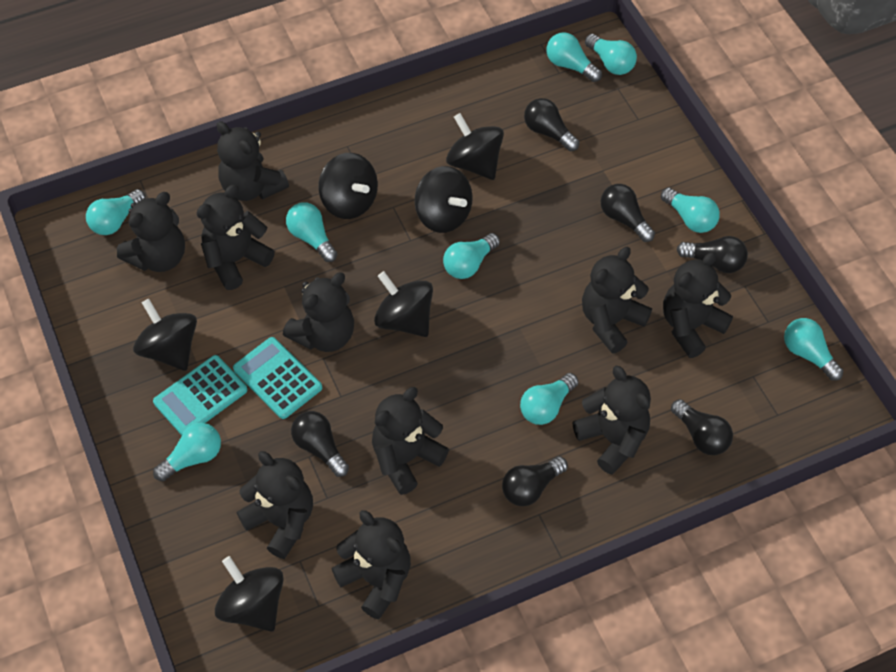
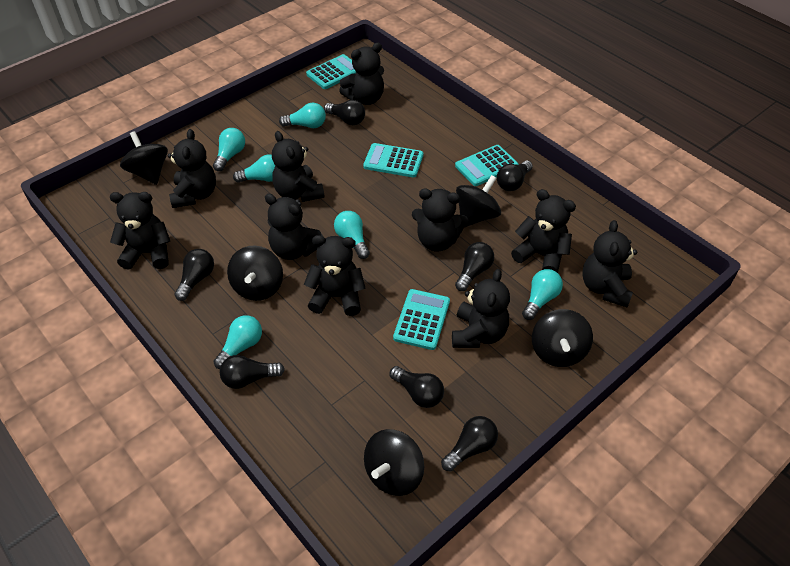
black light bulb: 6 -> 7
black spinning top: 6 -> 5
turquoise calculator: 2 -> 4
turquoise light bulb: 9 -> 6

